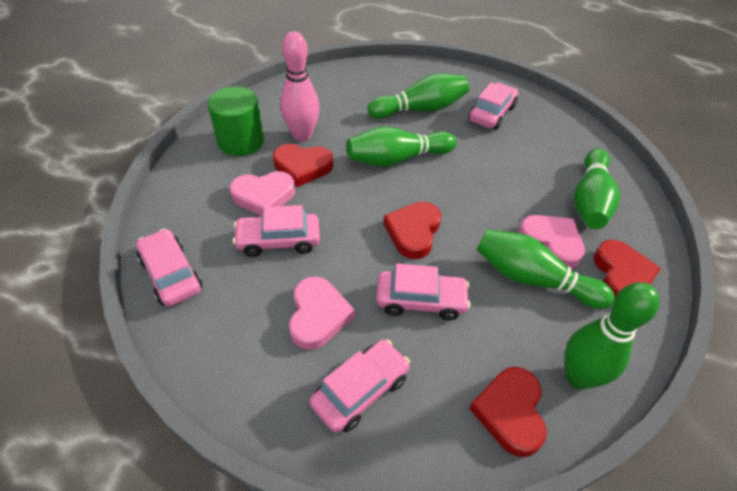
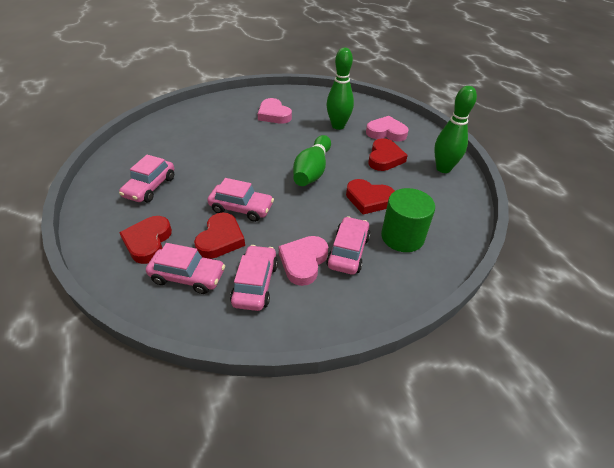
green bowling pin: 5 -> 3
pink bowling pin: 1 -> 0

